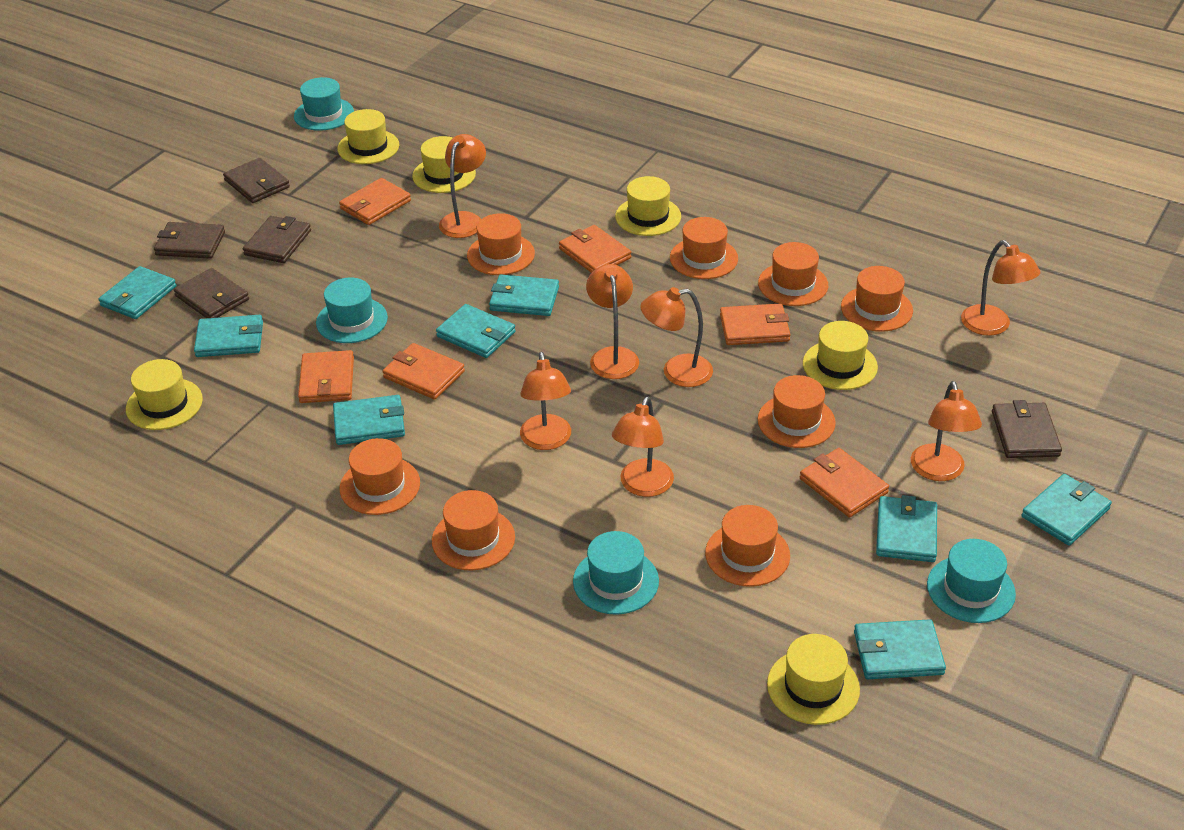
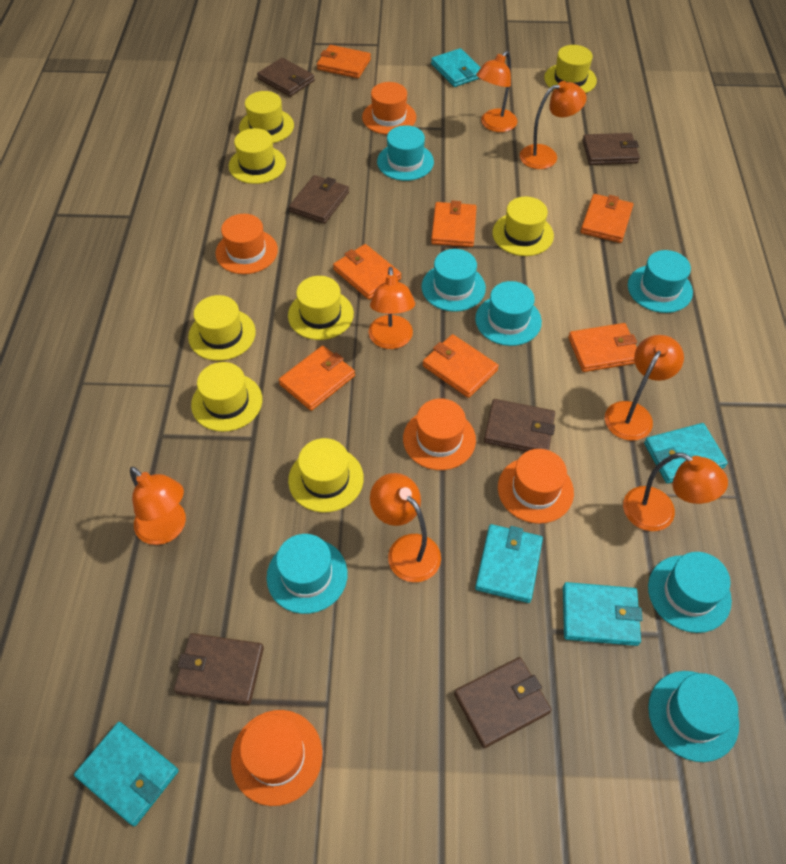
brown wallet: 5 -> 6
orange hat: 8 -> 5
orange wallet: 6 -> 7
turquoise hat: 4 -> 7
turquoise wallet: 8 -> 5
yellow hat: 6 -> 8

